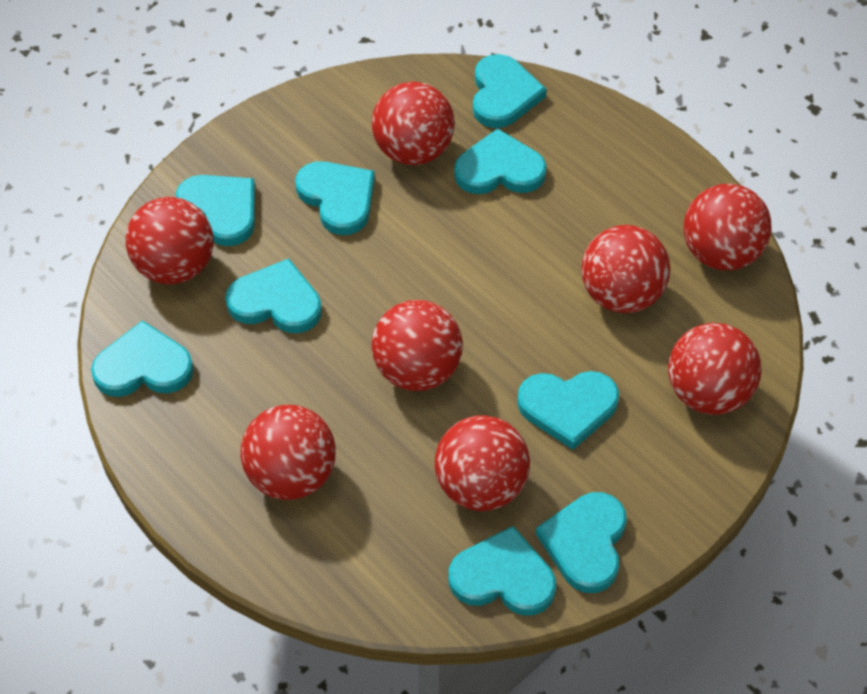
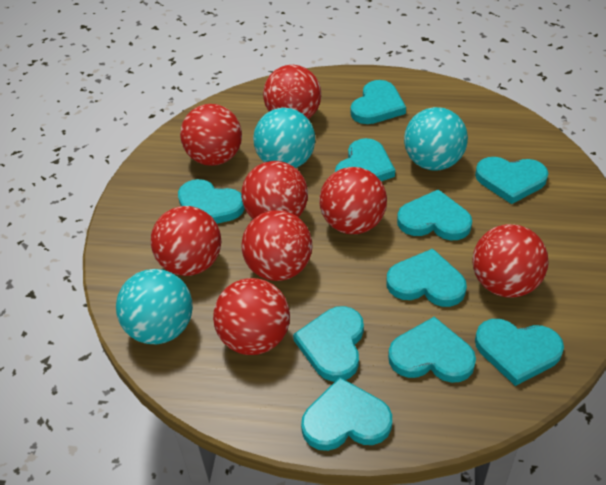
turquoise ball: 0 -> 3
turquoise heart: 9 -> 10

